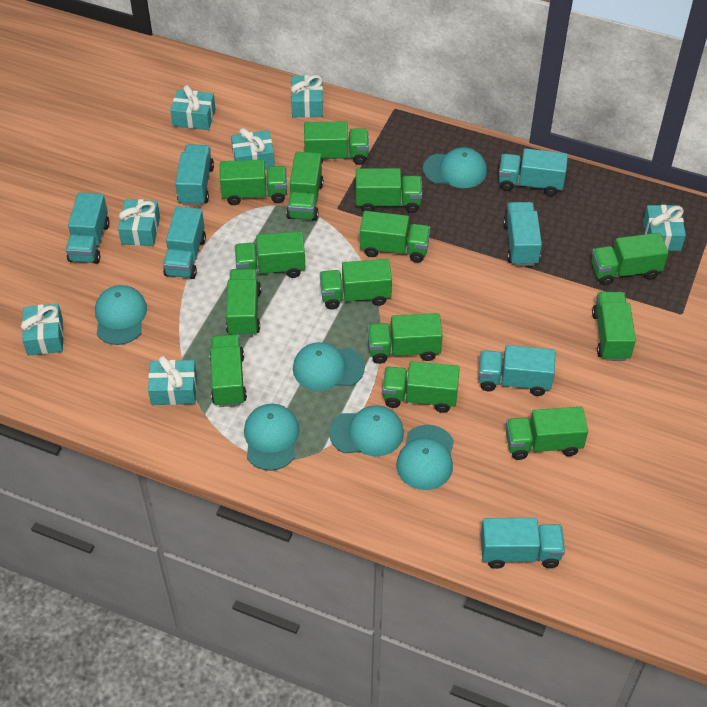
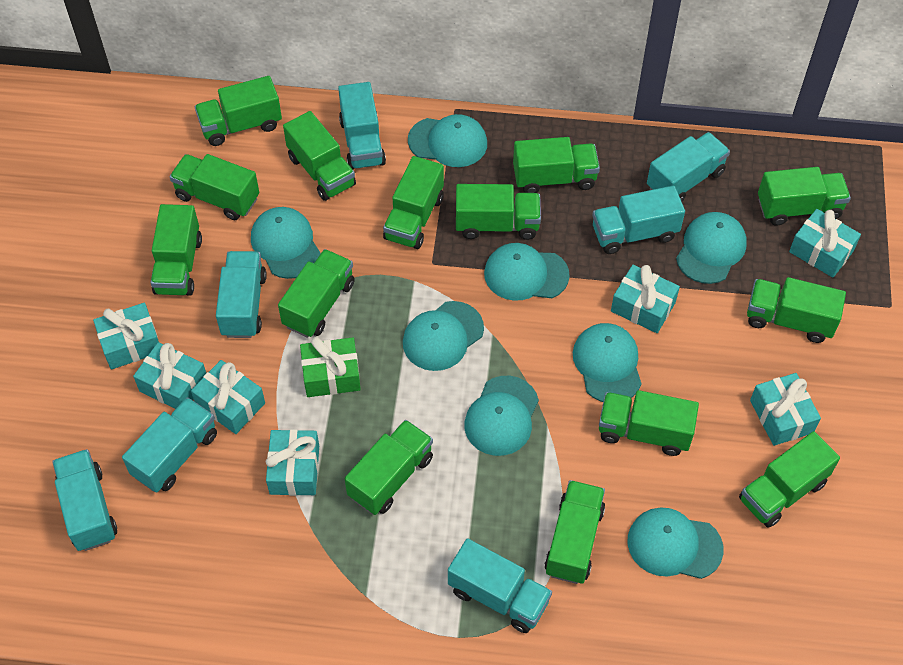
green gift: 0 -> 1
turquoise cap: 6 -> 8

